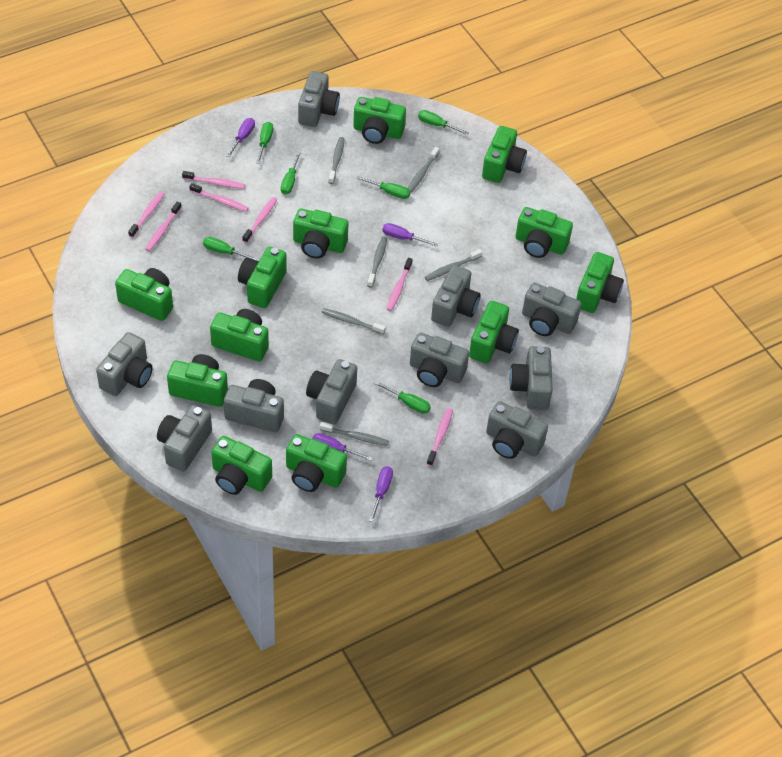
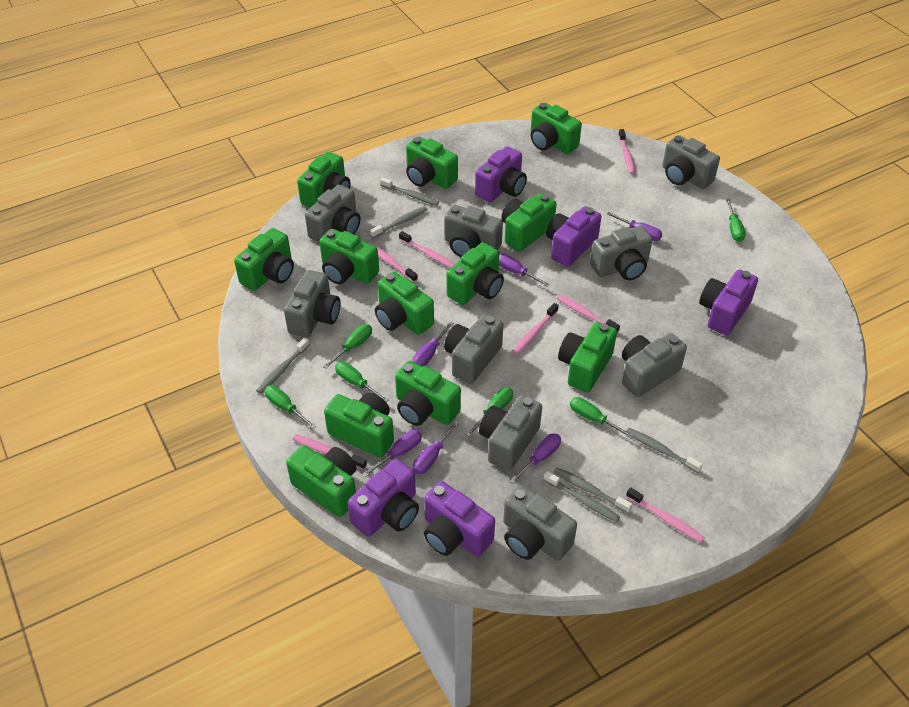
grey camera: 10 -> 9
purple camera: 0 -> 5
purple screwdriver: 4 -> 6

